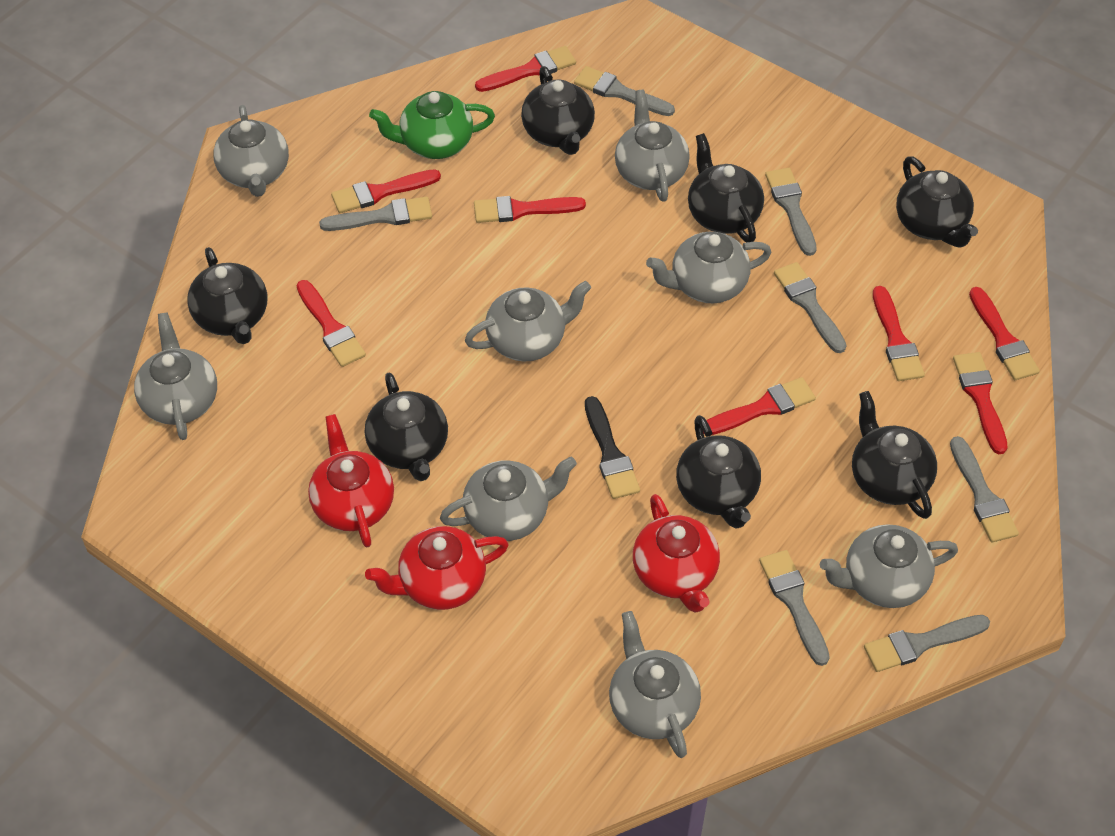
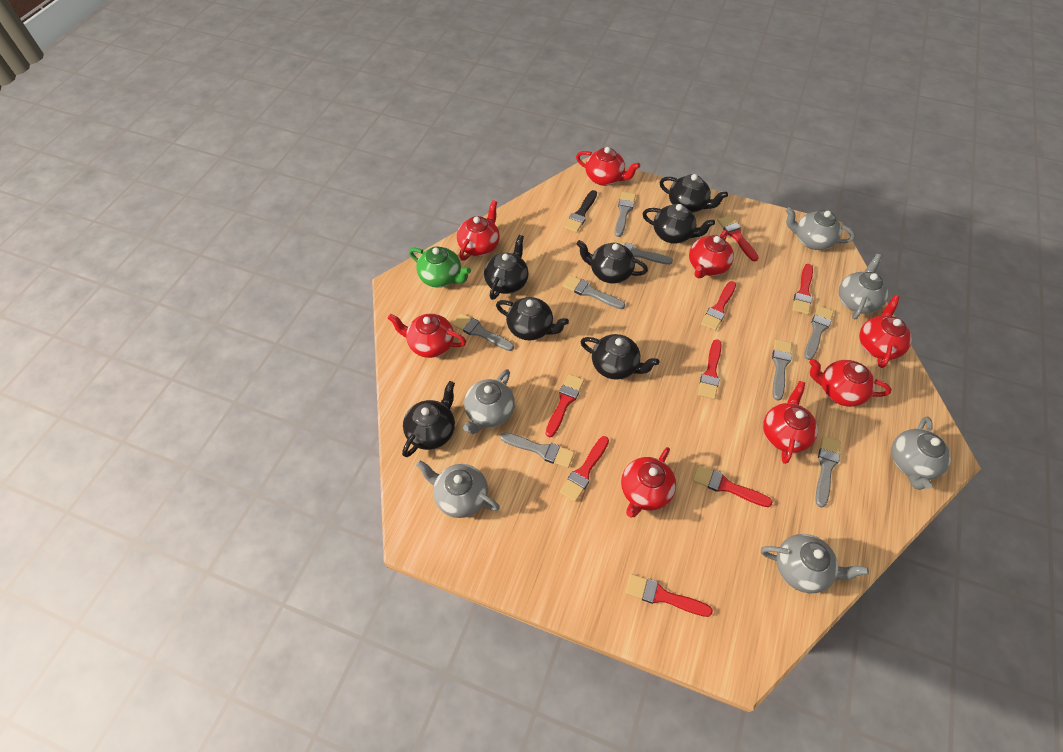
grey brush: 7 -> 8
grey teapot: 8 -> 6
red teapot: 3 -> 8

